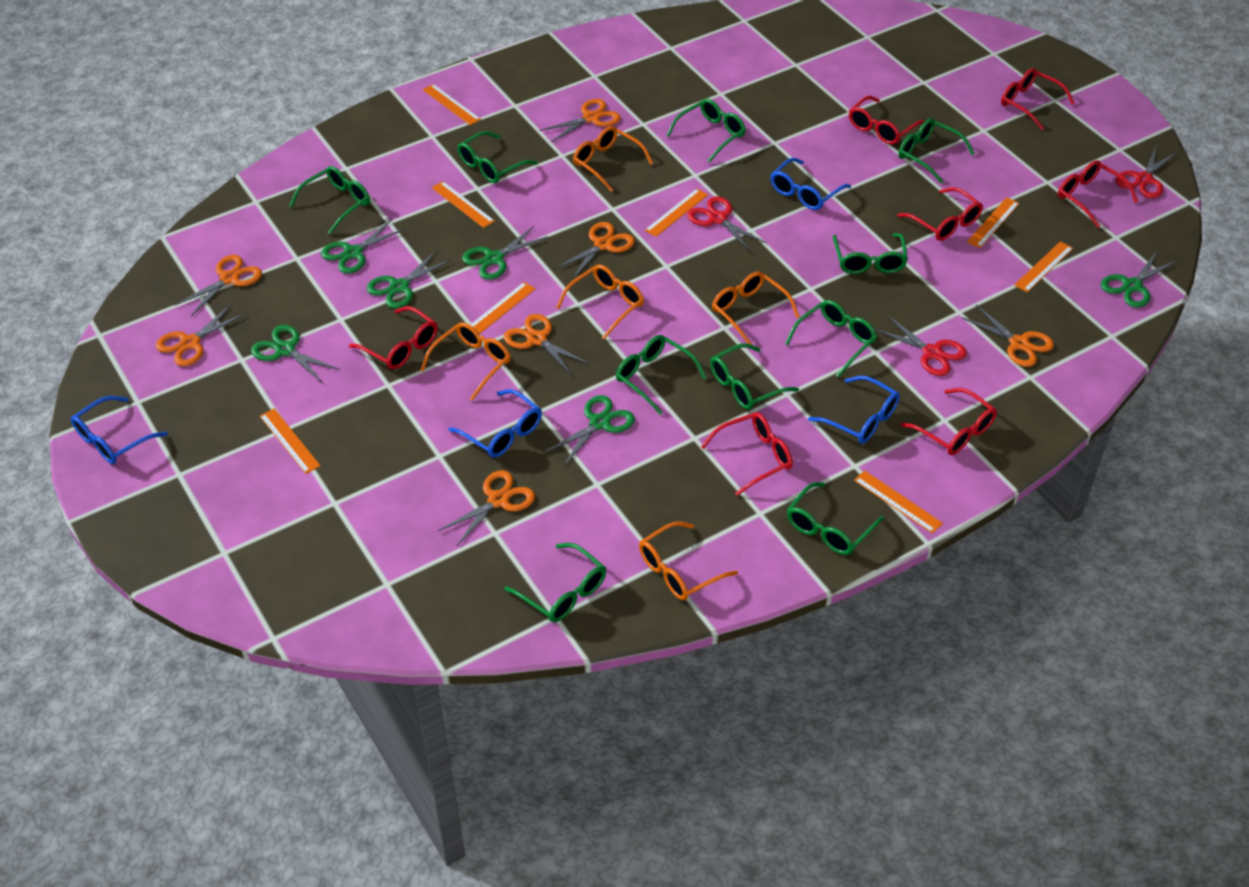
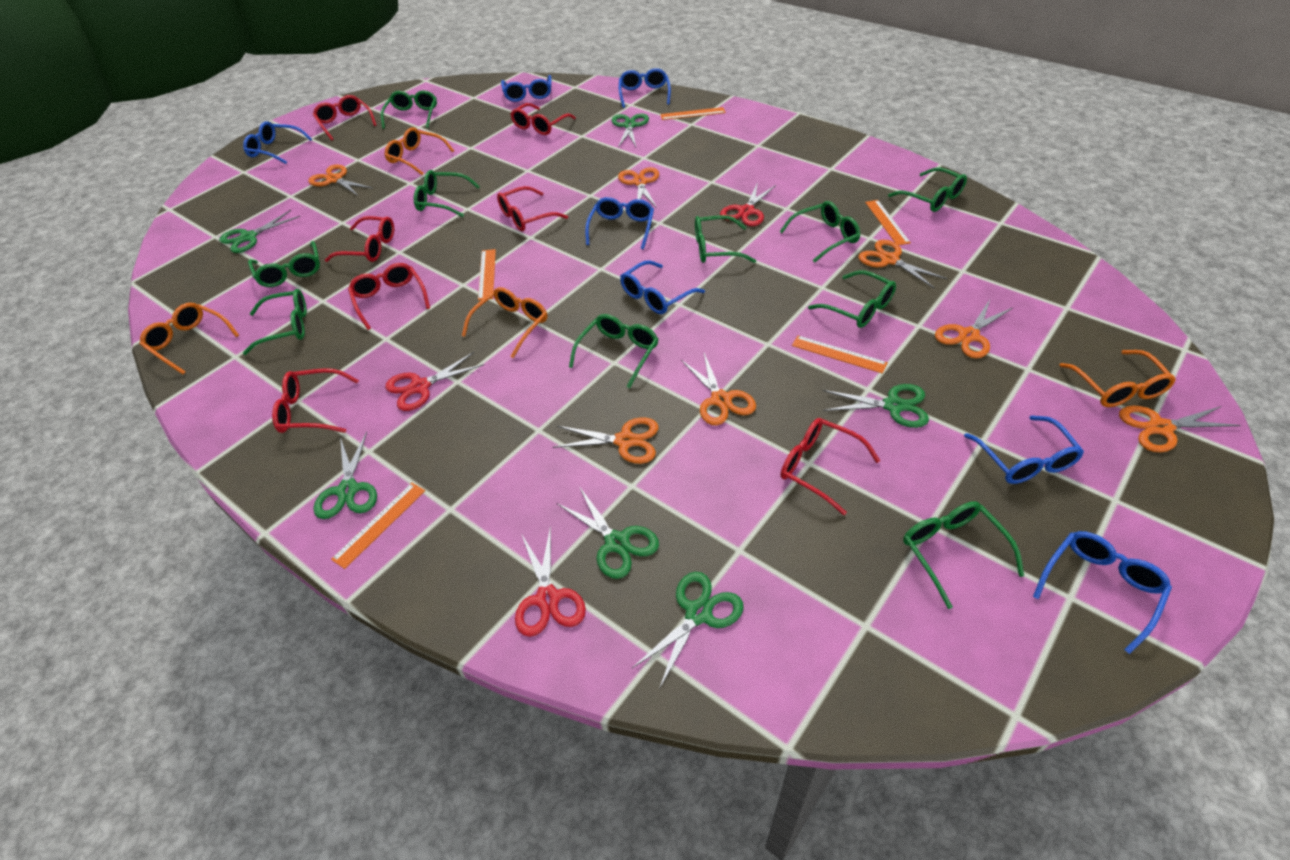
blue glasses: 4 -> 7
orange glasses: 5 -> 4
orange ruler: 8 -> 5

